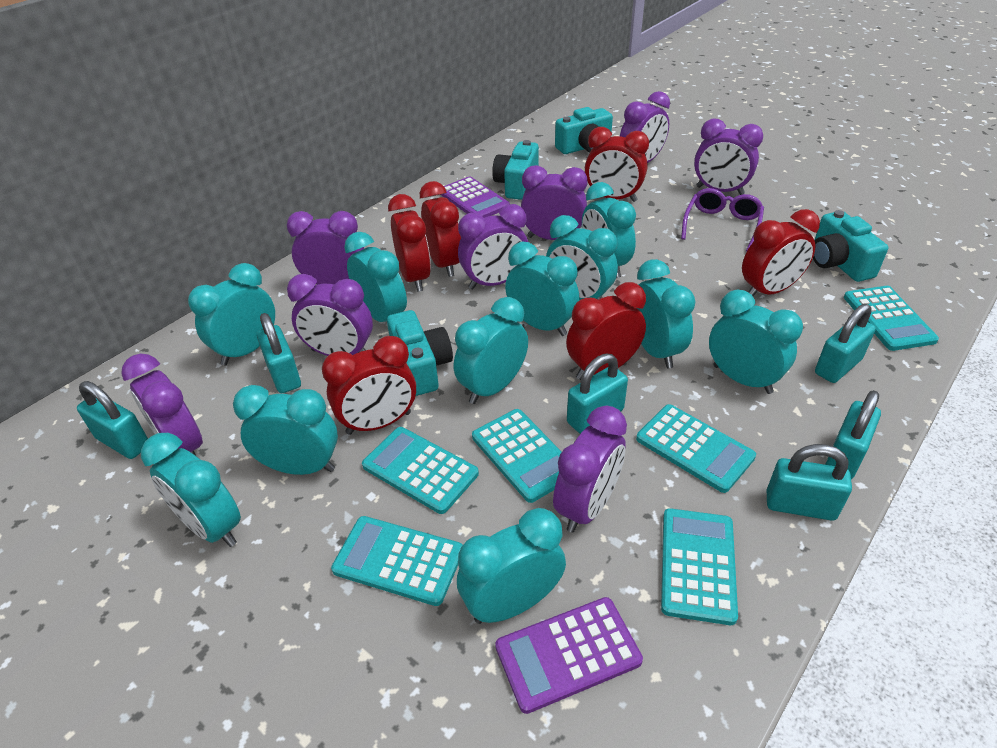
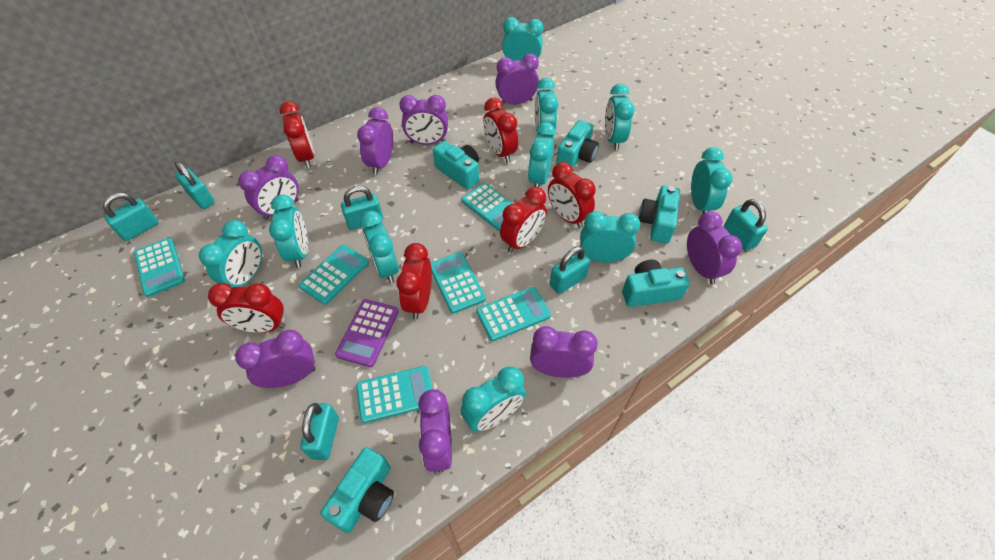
purple calculator: 2 -> 1
purple glasses: 1 -> 0
turquoise camera: 4 -> 5
turquoise clock: 11 -> 10

